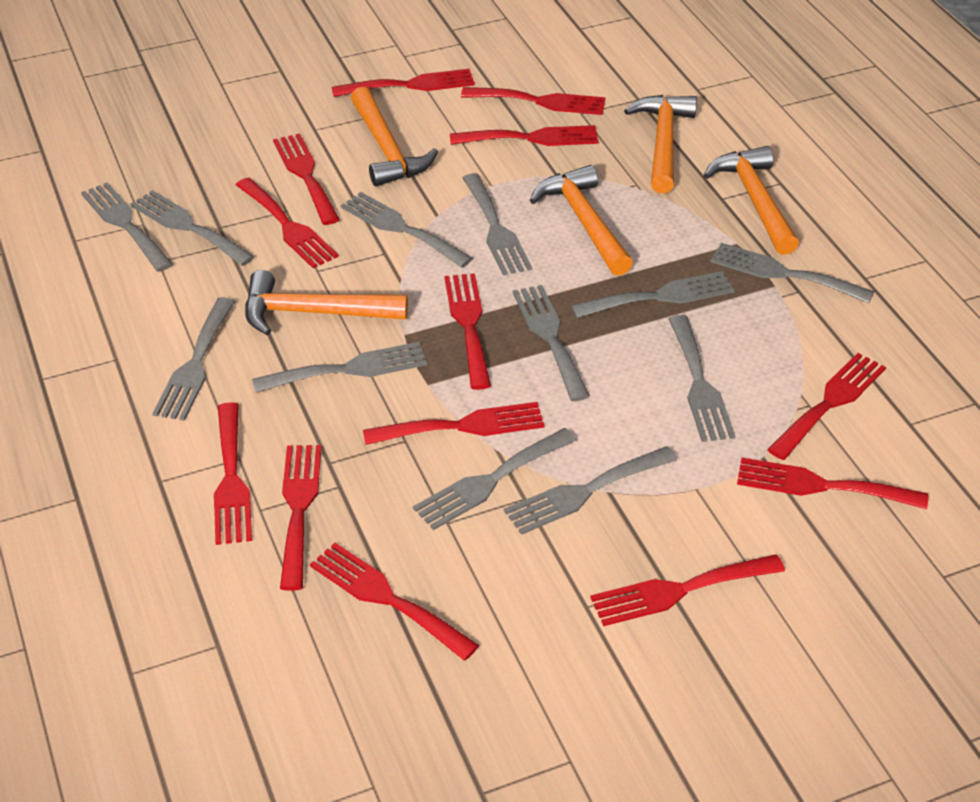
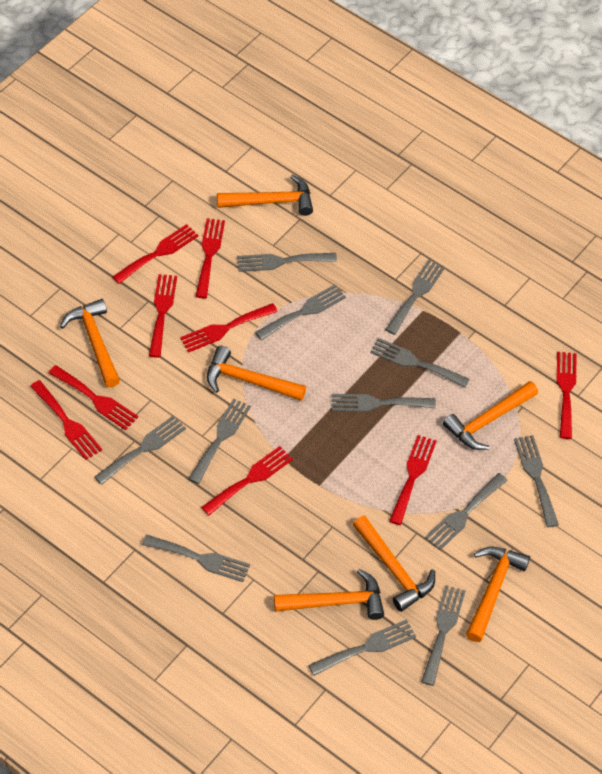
orange hammer: 5 -> 7
red fork: 13 -> 9

